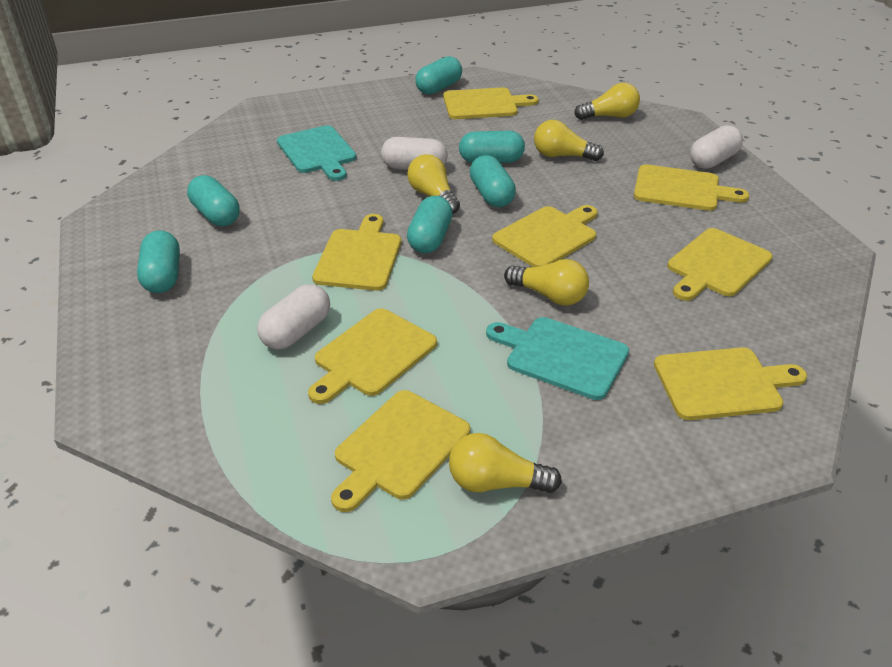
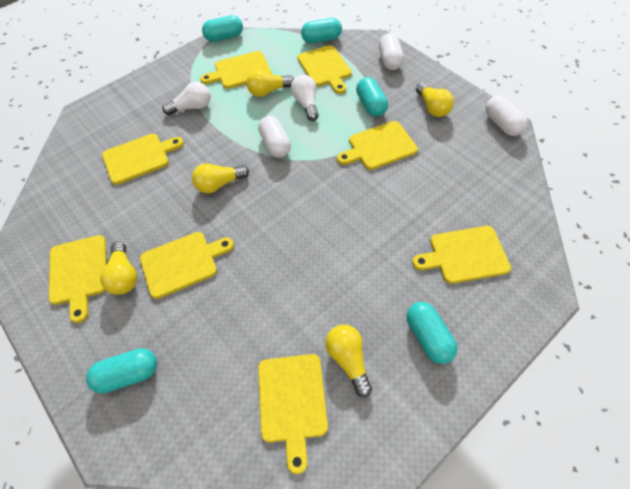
turquoise capsule: 6 -> 5
turquoise cutting board: 2 -> 0
white light bulb: 0 -> 2

